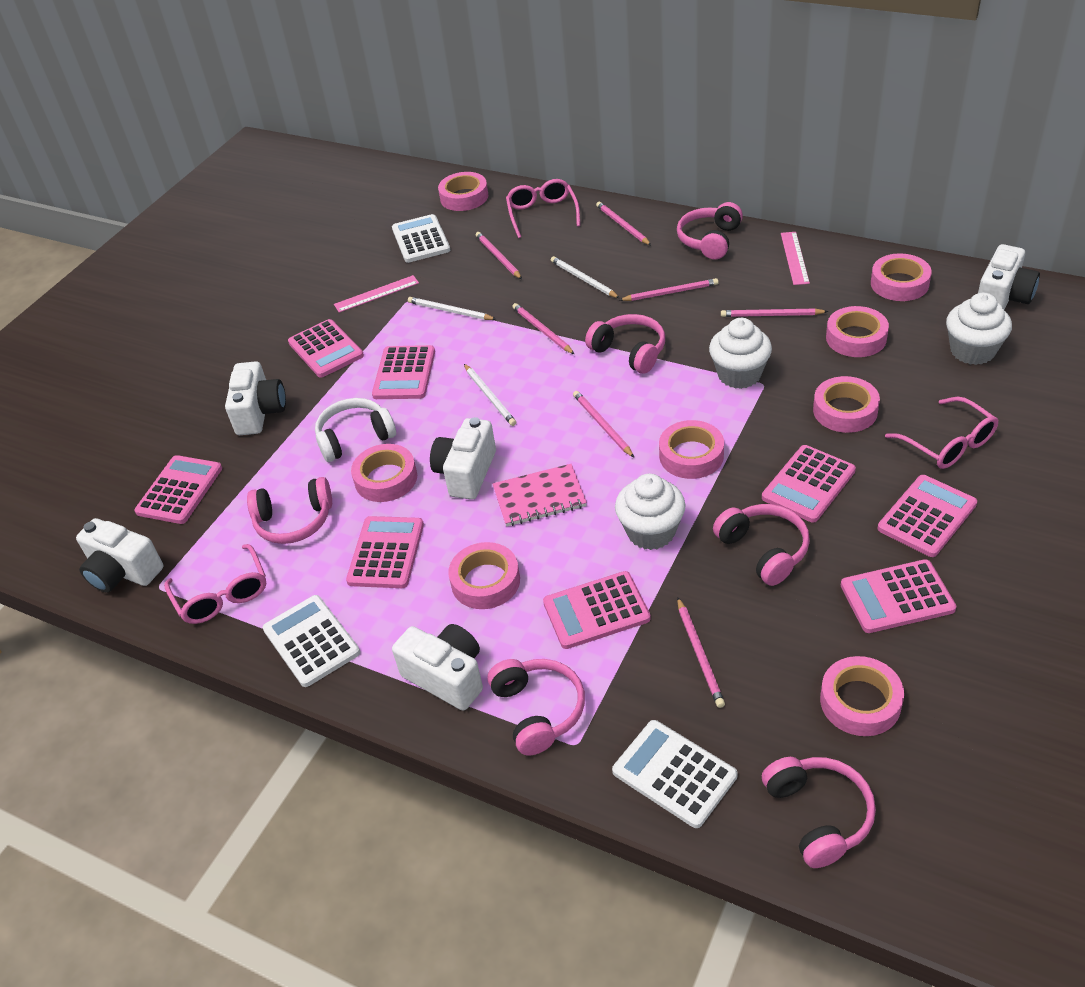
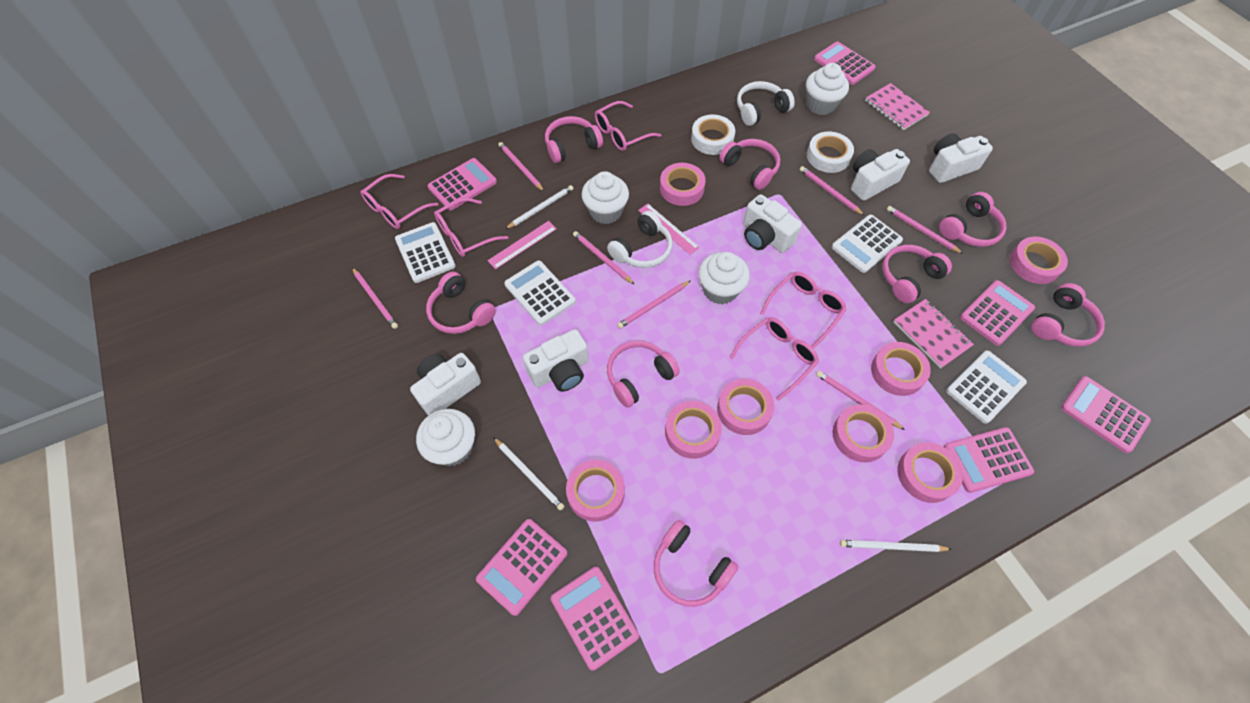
pink calculator: 8 -> 7
pink glasses: 3 -> 5
pink headphones: 6 -> 8
pink notebook: 1 -> 2
white calculator: 3 -> 4
white cupcake: 3 -> 4
white headphones: 1 -> 2
white tape: 0 -> 2

